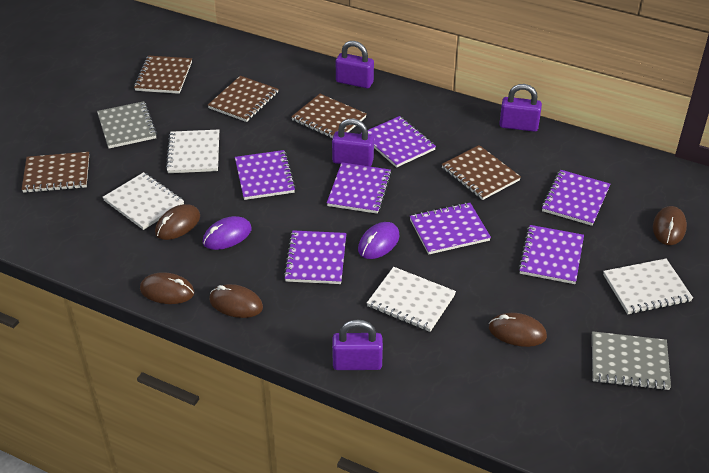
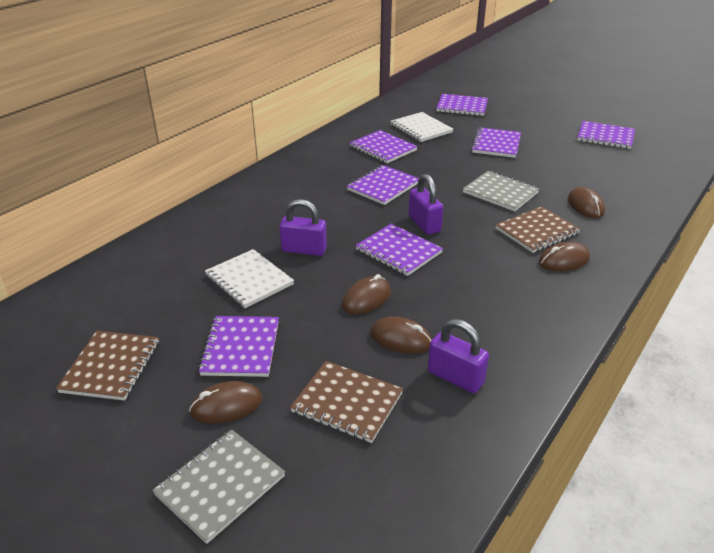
brown notebook: 5 -> 3
purple mouse: 2 -> 0
purple padlock: 4 -> 3
white notebook: 4 -> 2

